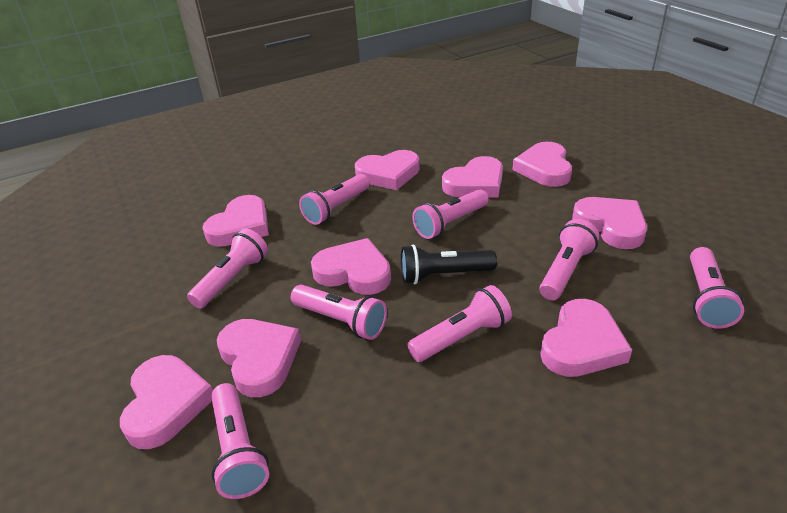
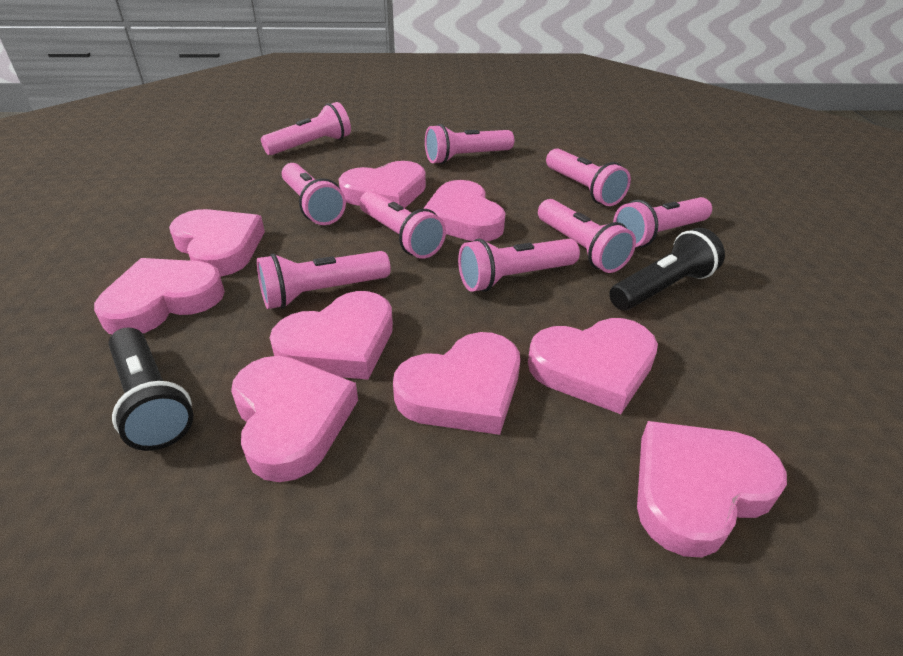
black flashlight: 1 -> 2
pink flashlight: 8 -> 9

